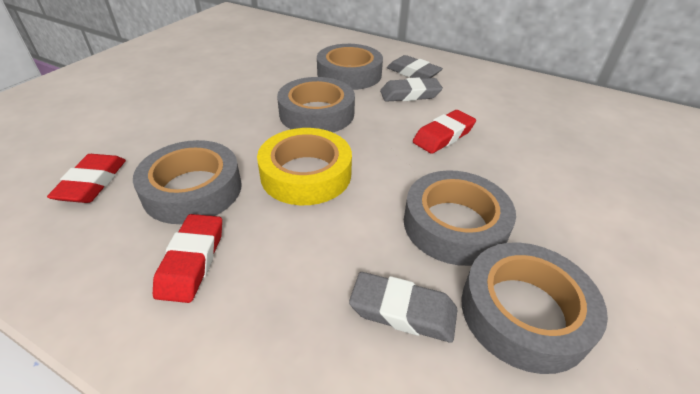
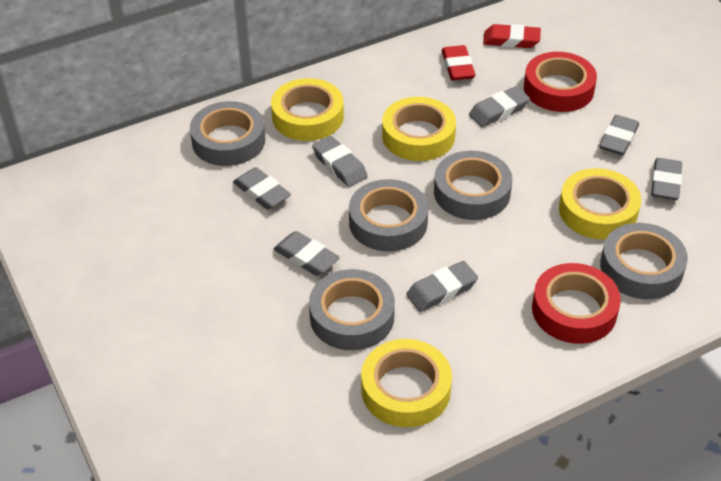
grey eraser: 3 -> 7
red eraser: 3 -> 2
red tape: 0 -> 2
yellow tape: 1 -> 4

